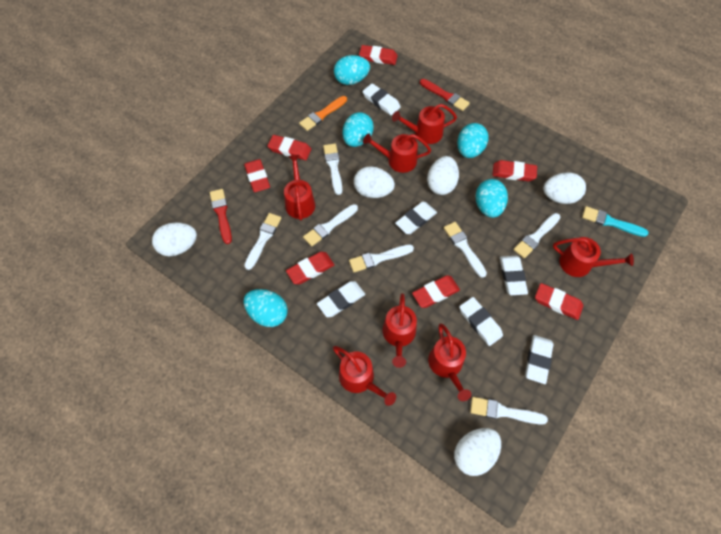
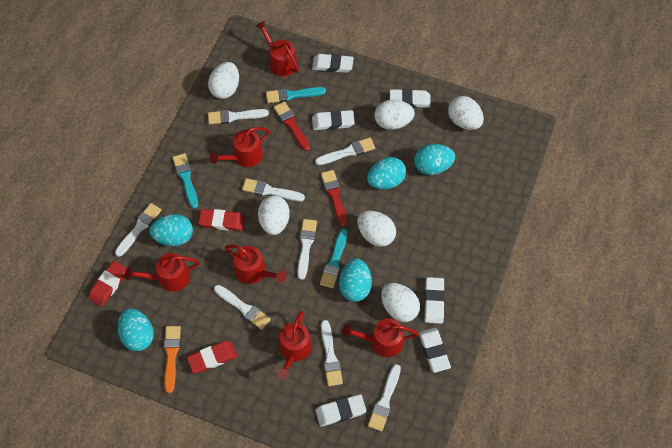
red eraser: 7 -> 3
red watering can: 7 -> 6
turquoise brush: 1 -> 3
white brush: 7 -> 8
white egg: 5 -> 6

